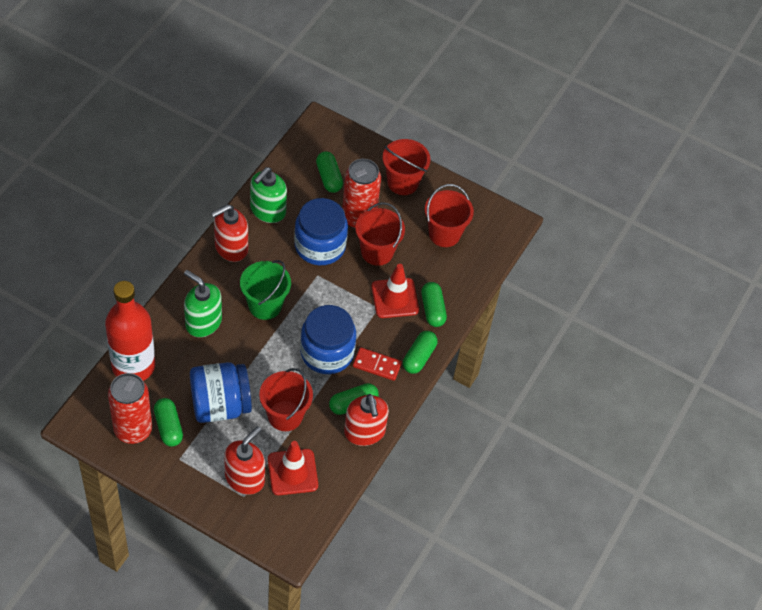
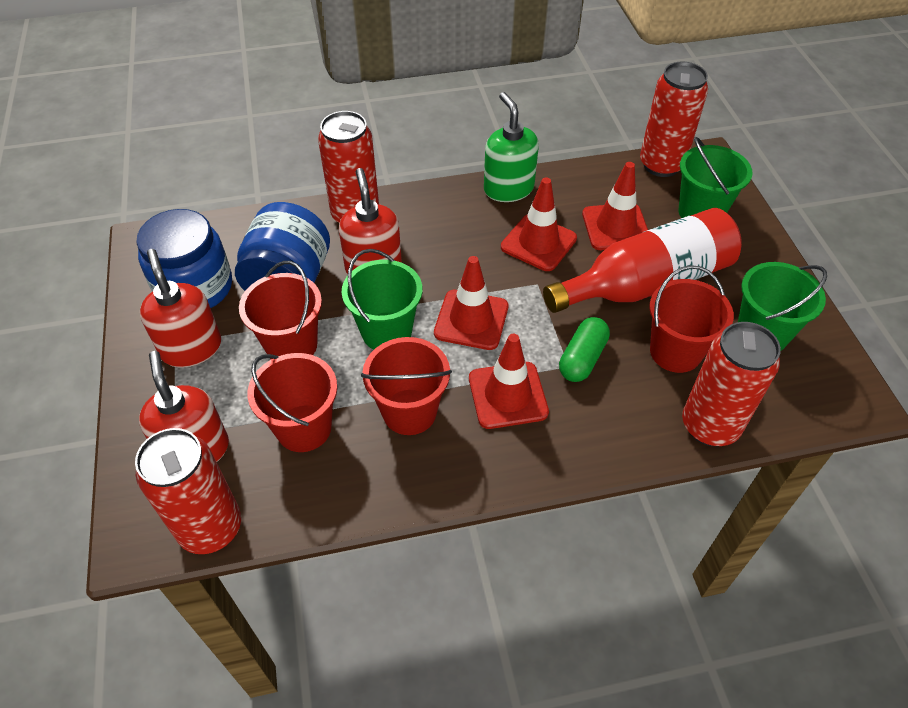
blue jar: 3 -> 2
green bucket: 1 -> 3
green capsule: 5 -> 1
green soap dispenser: 2 -> 1
red can: 2 -> 4
red domino: 1 -> 0
red traffic cone: 2 -> 4

